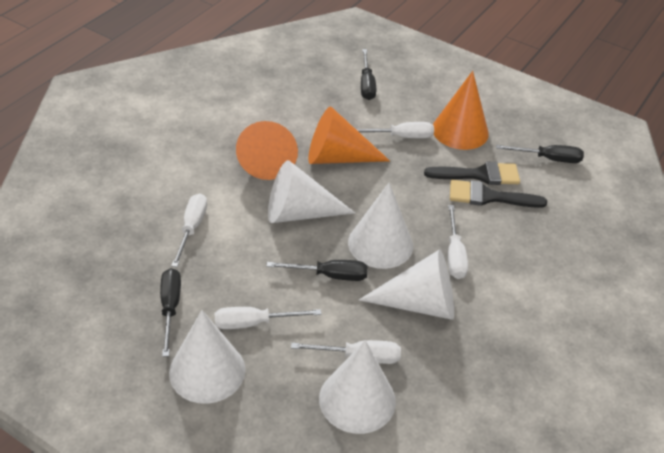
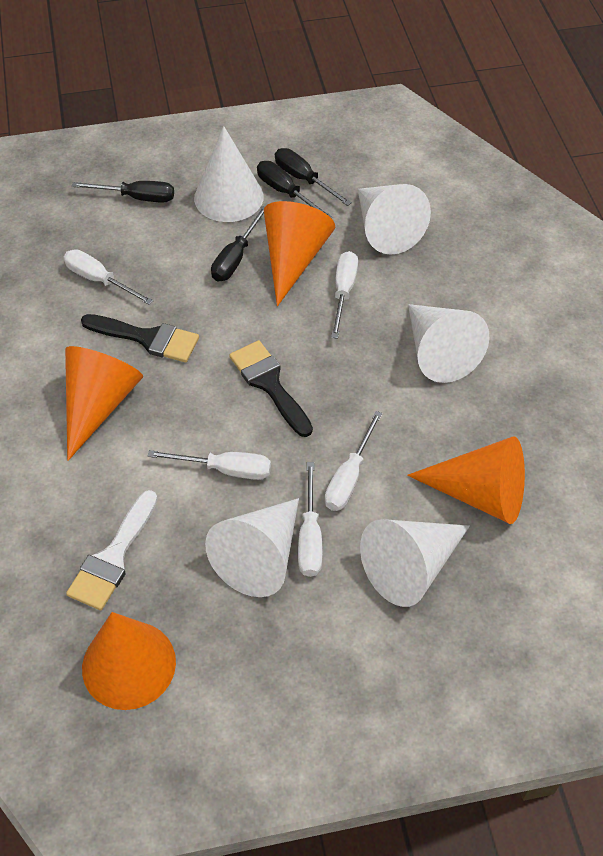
orange cone: 3 -> 4
white brush: 0 -> 1

